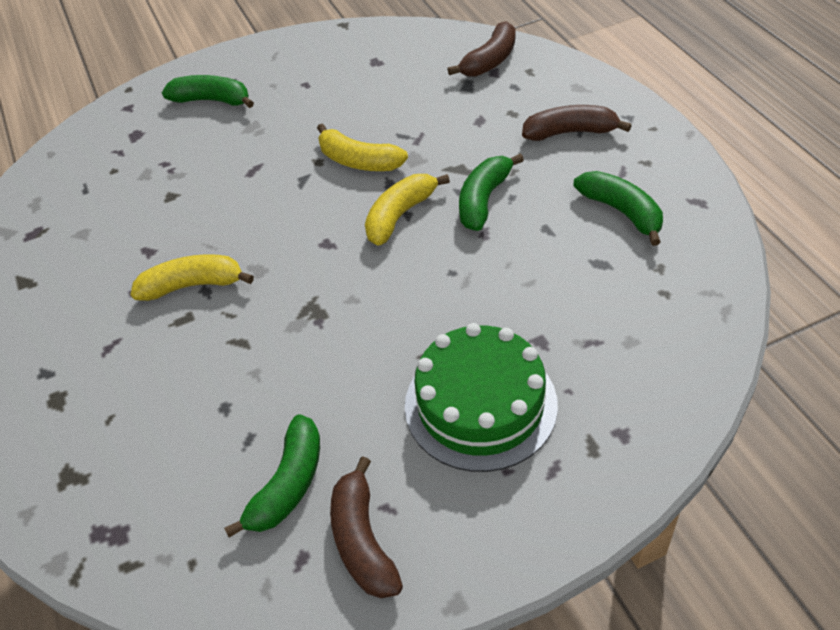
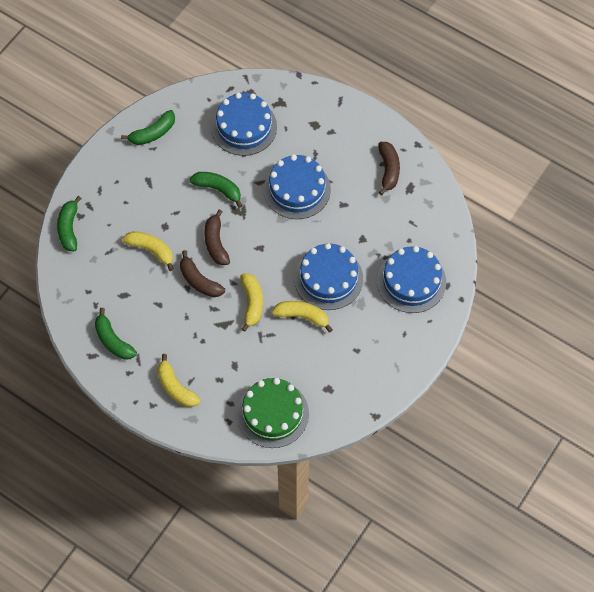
blue cake: 0 -> 4
yellow banana: 3 -> 4

